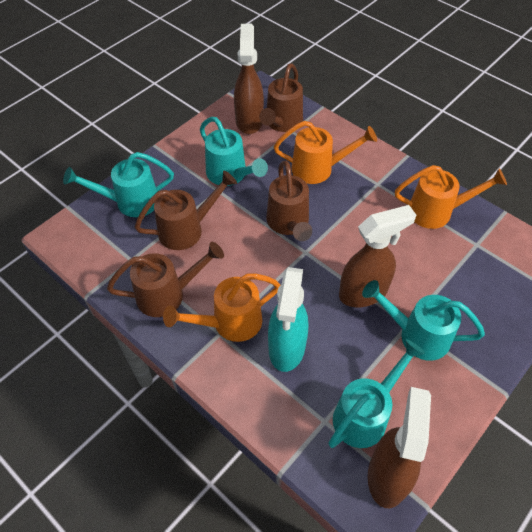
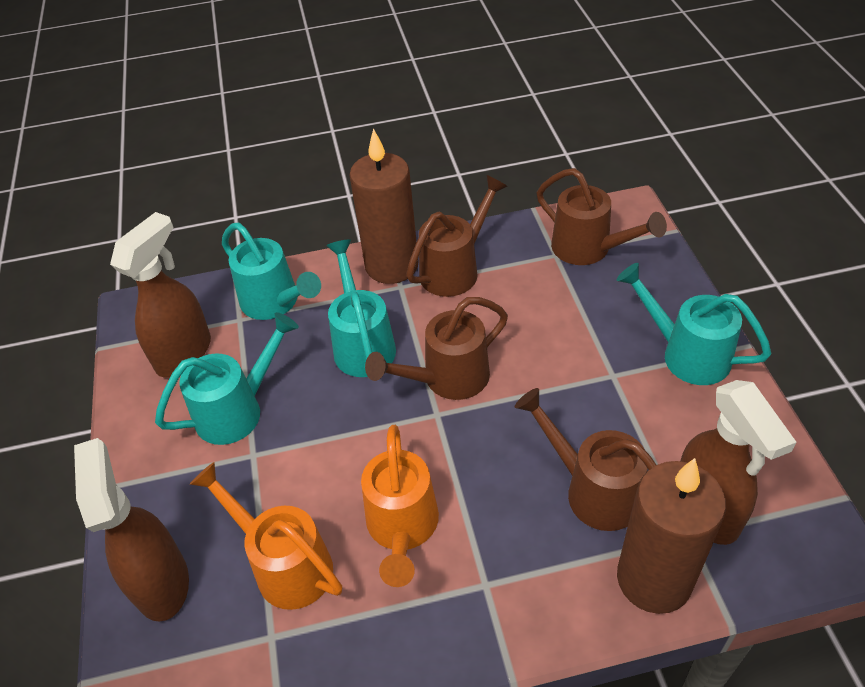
brown candle: 0 -> 2
orange watering can: 3 -> 2
turquoise spray bottle: 1 -> 0

